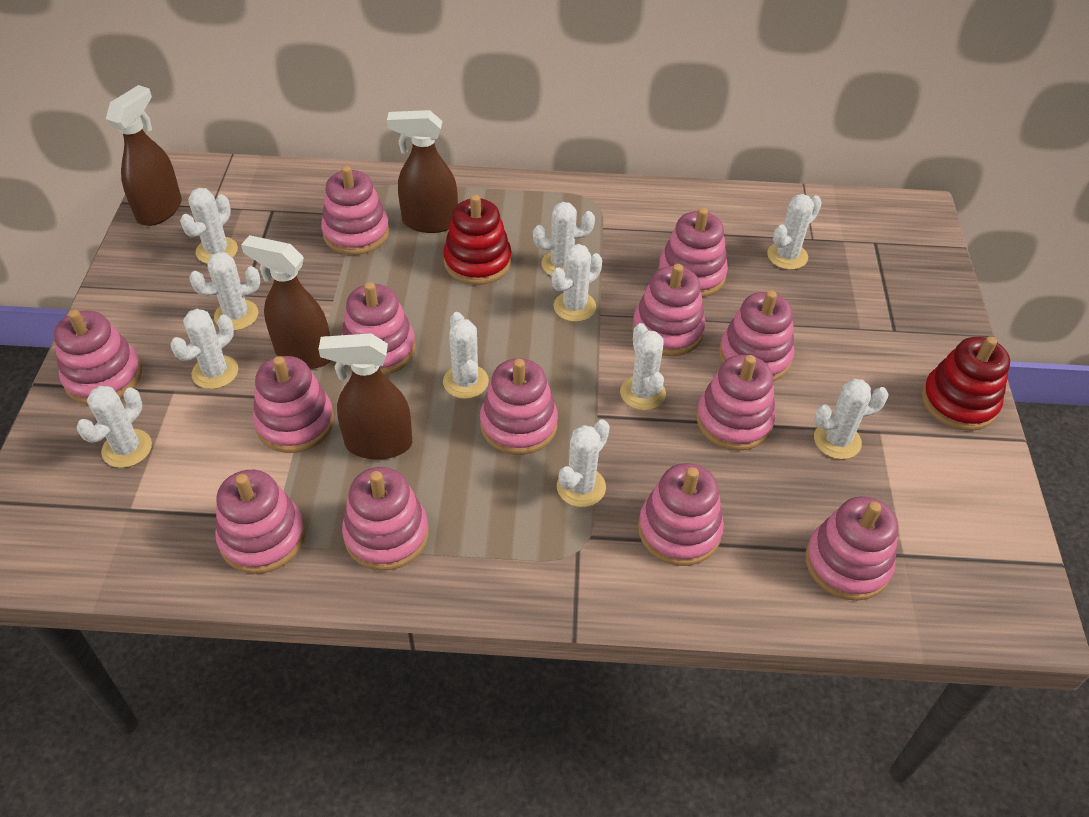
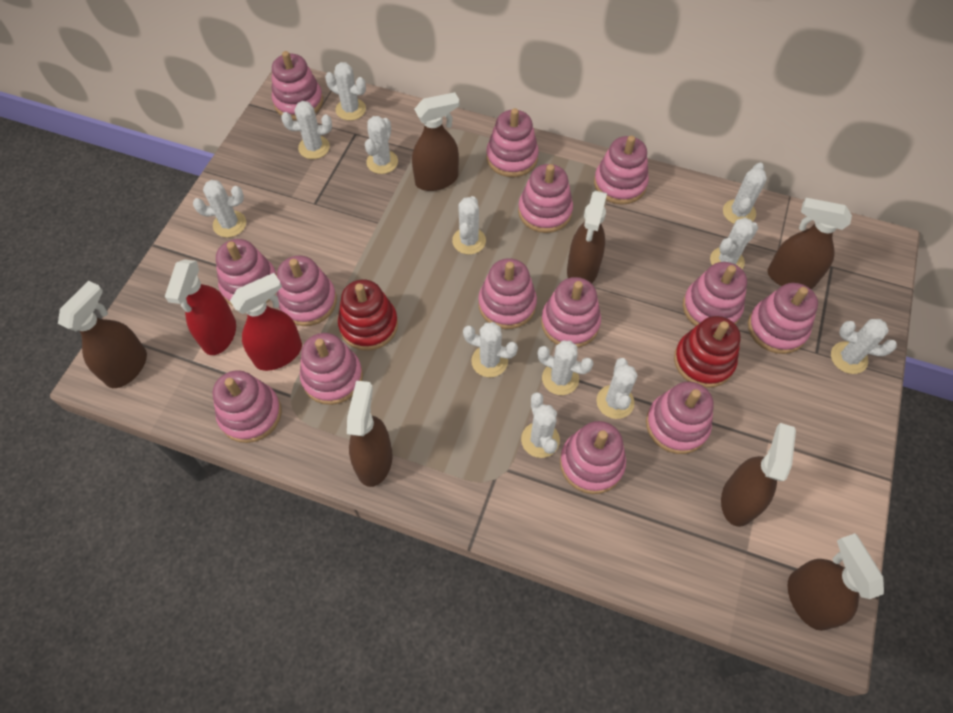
brown spray bottle: 4 -> 7
pink stacking toy: 13 -> 14
red spray bottle: 0 -> 2
white cactus: 11 -> 12

